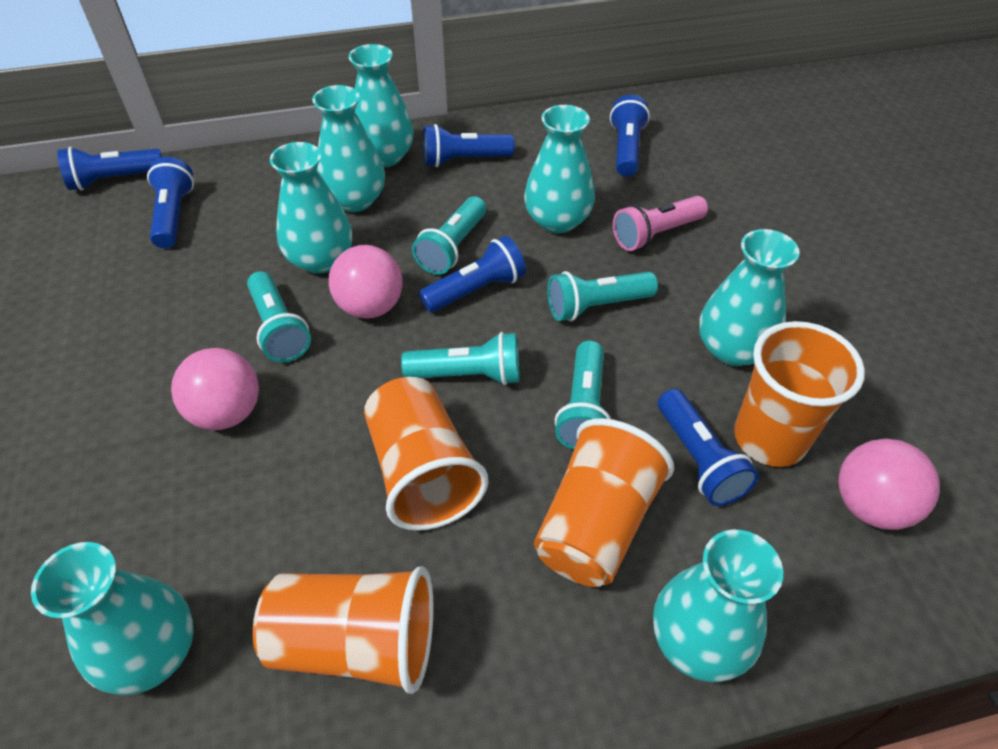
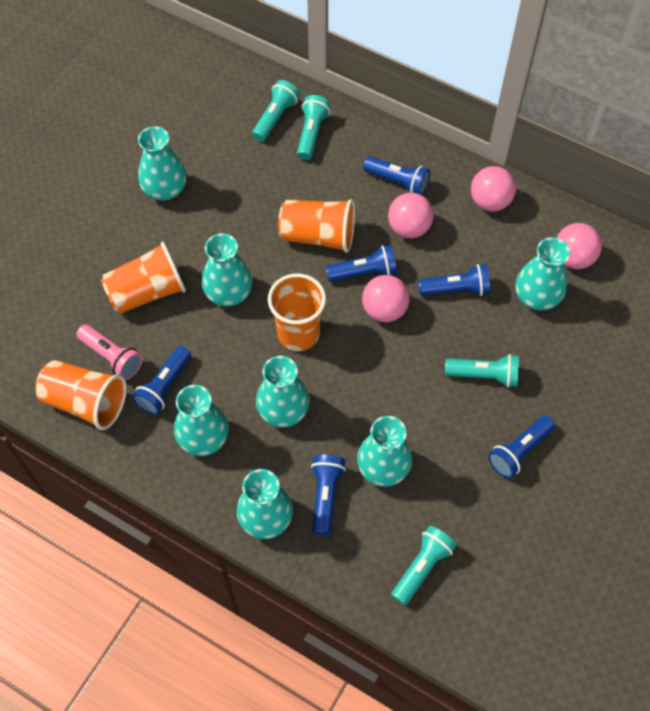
pink ball: 3 -> 4
turquoise flashlight: 5 -> 4

